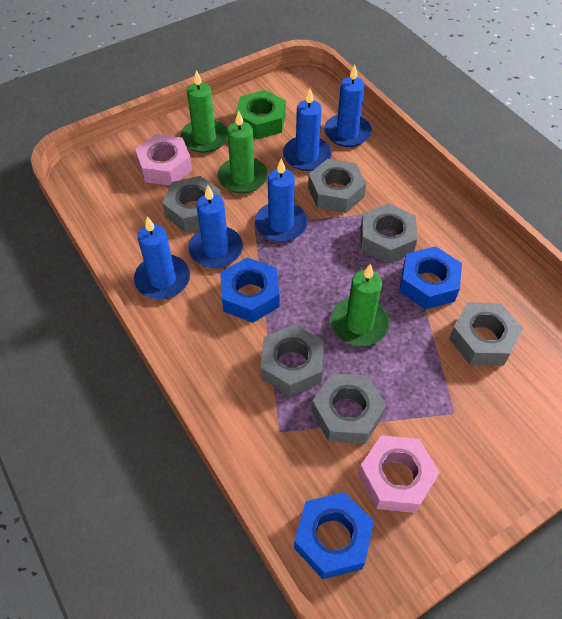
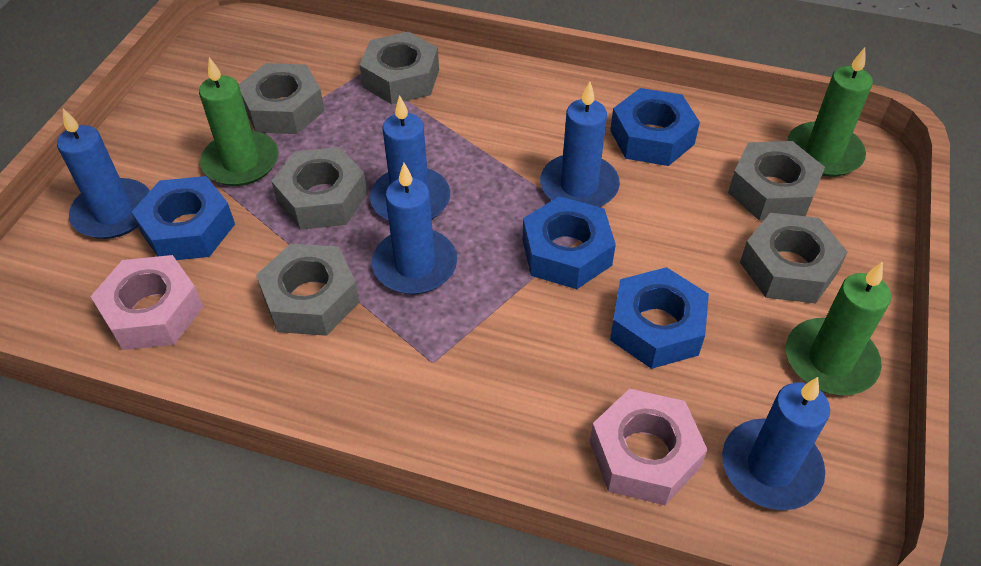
blue nut: 3 -> 4
green nut: 1 -> 0

